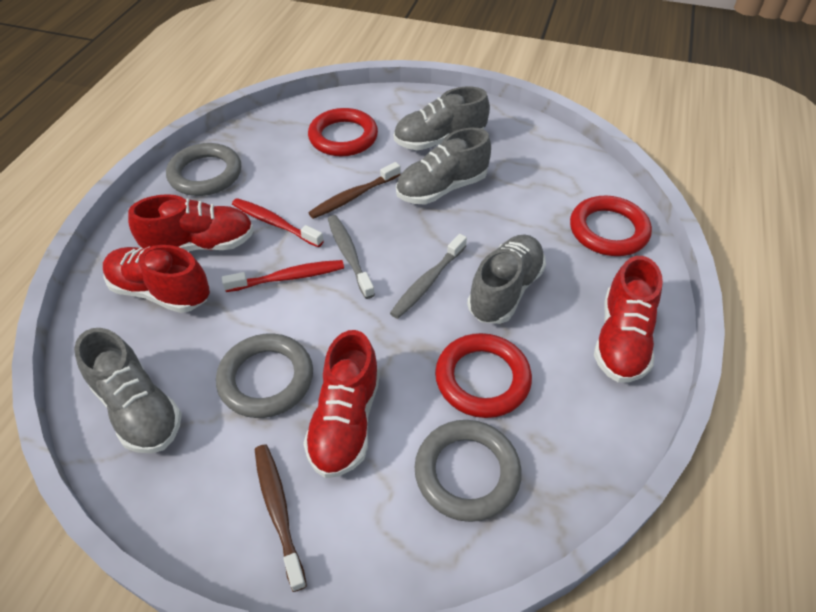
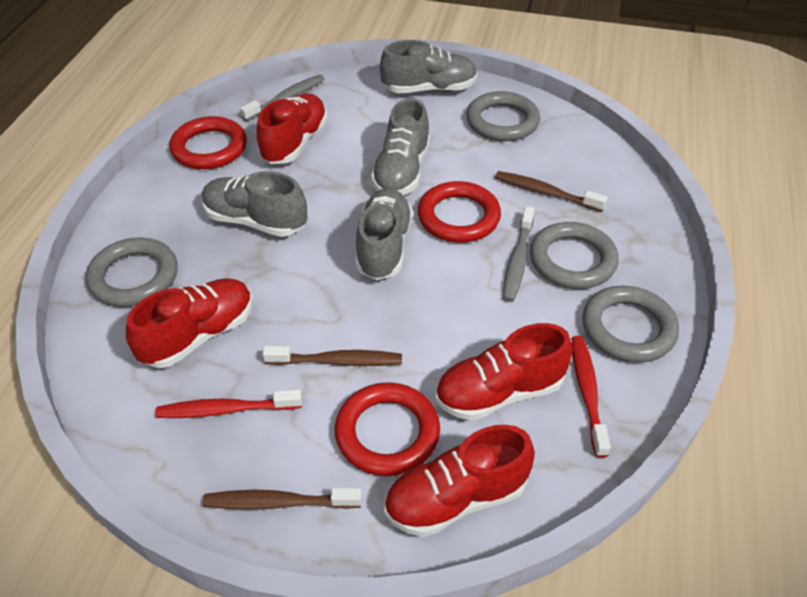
brown toothbrush: 2 -> 3
grey ring: 3 -> 4

